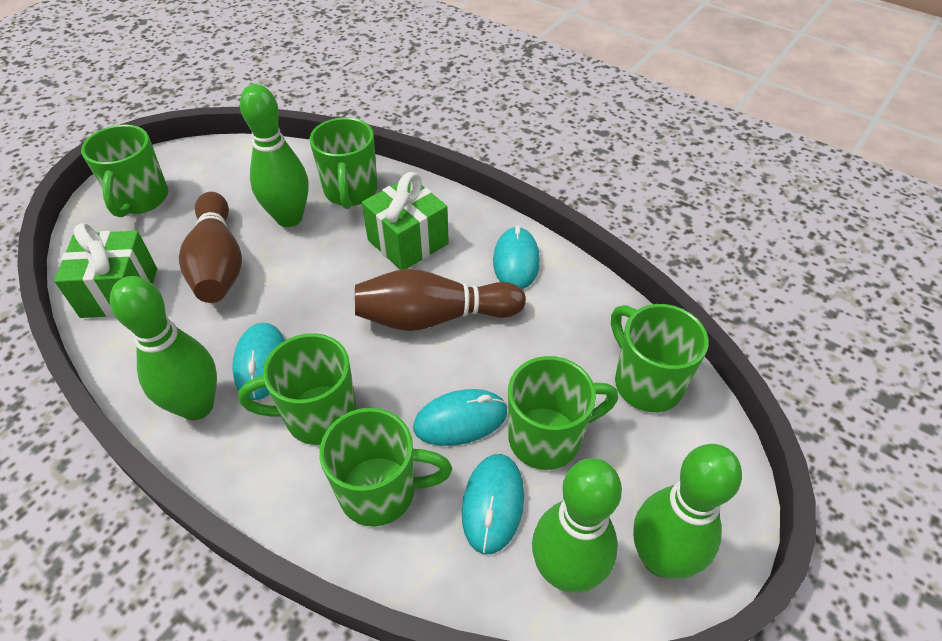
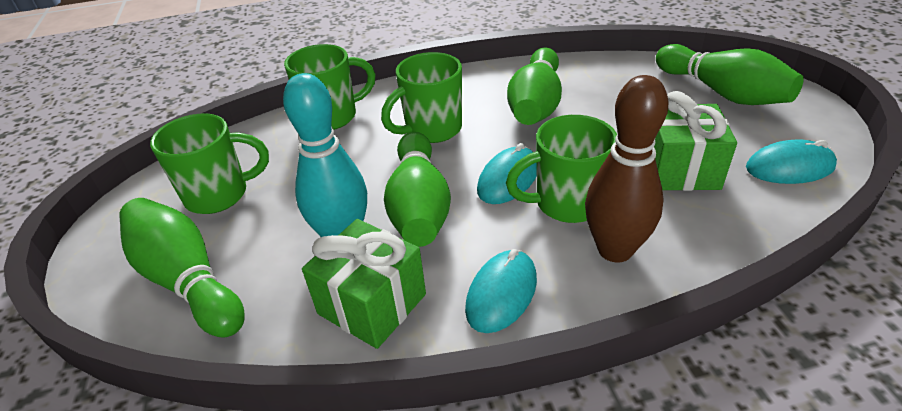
brown bowling pin: 2 -> 1
green mug: 6 -> 4
turquoise bowling pin: 0 -> 1
turquoise mouse: 4 -> 3

